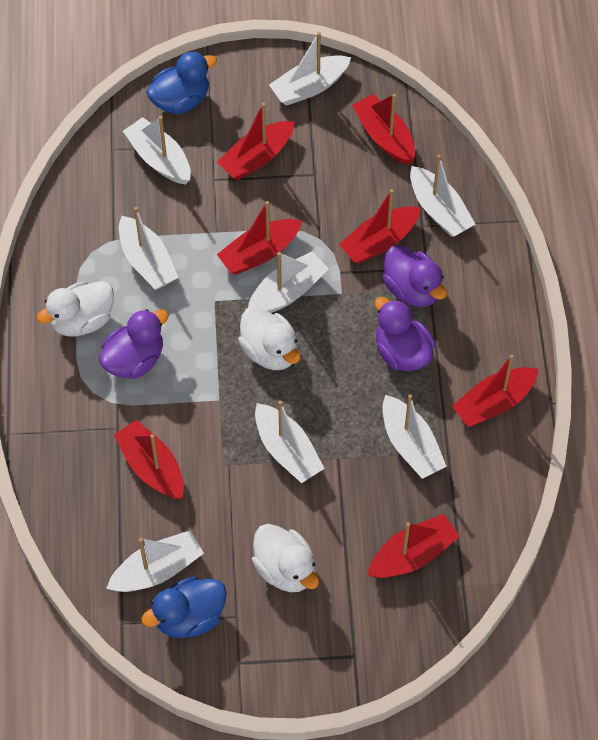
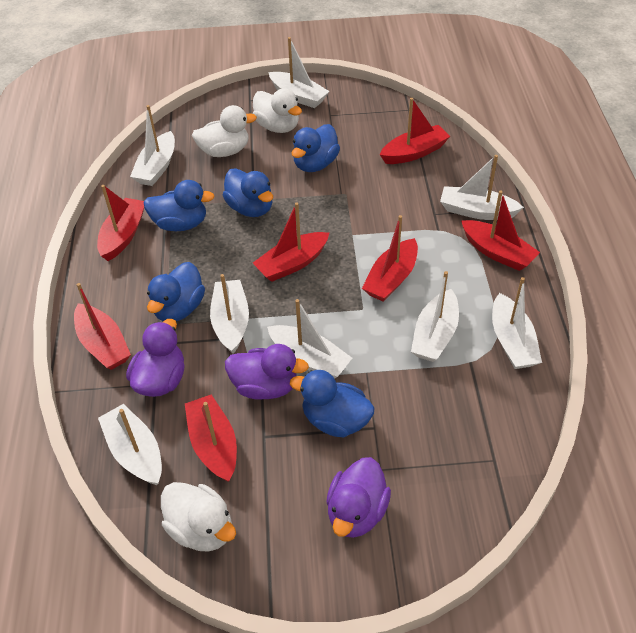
blue duck: 2 -> 5

